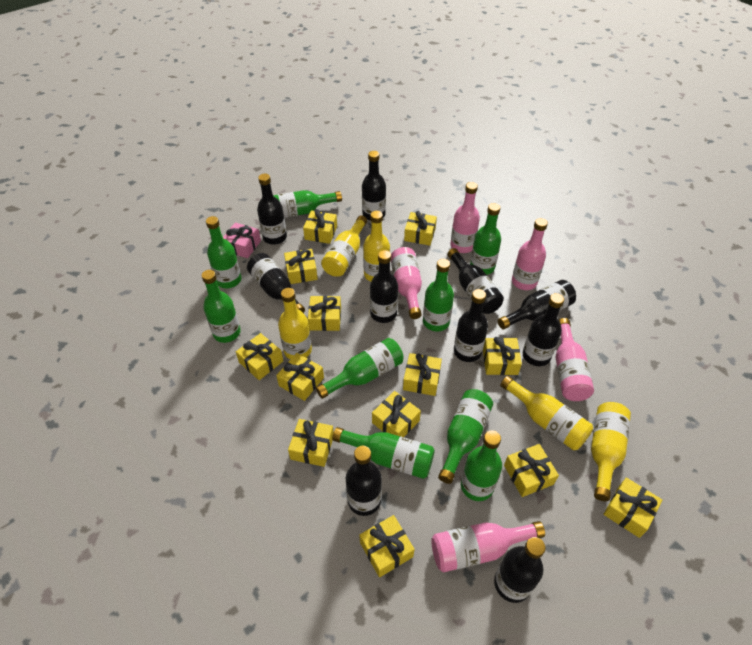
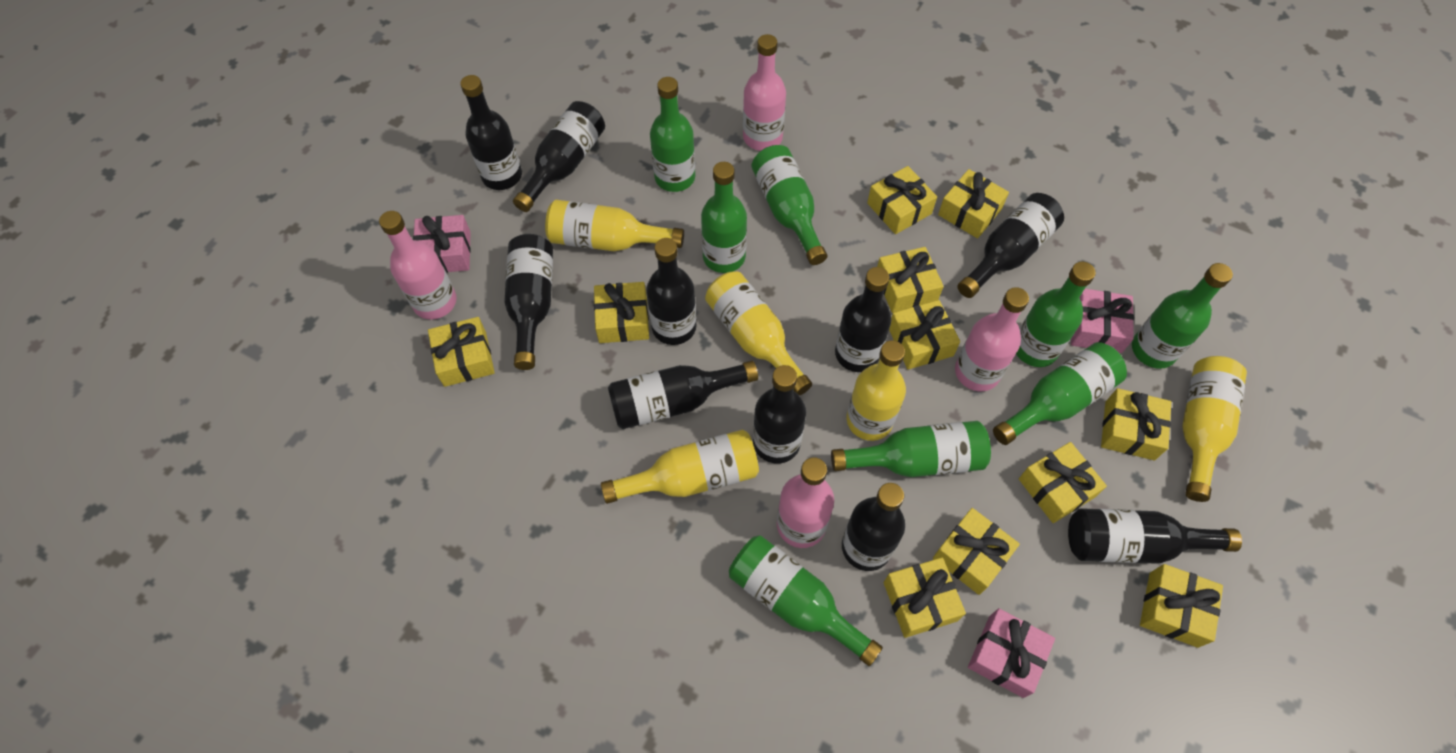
green bottle: 9 -> 8
pink bottle: 5 -> 4
pink gift: 1 -> 3
yellow gift: 13 -> 11

